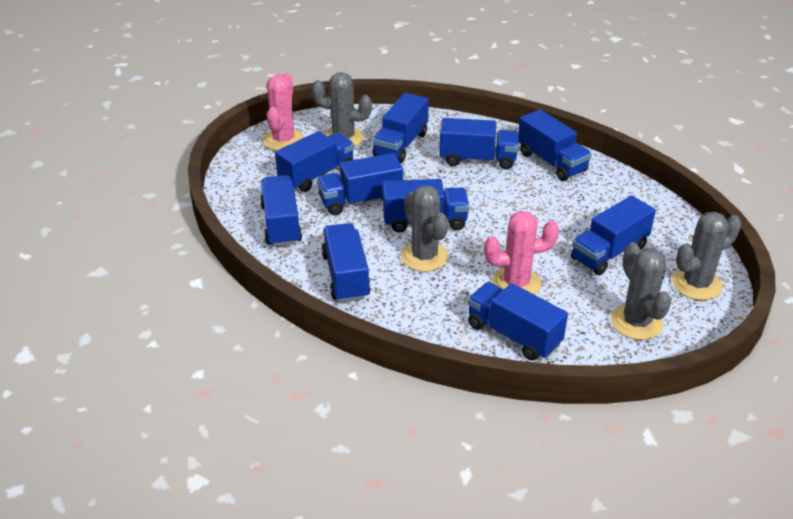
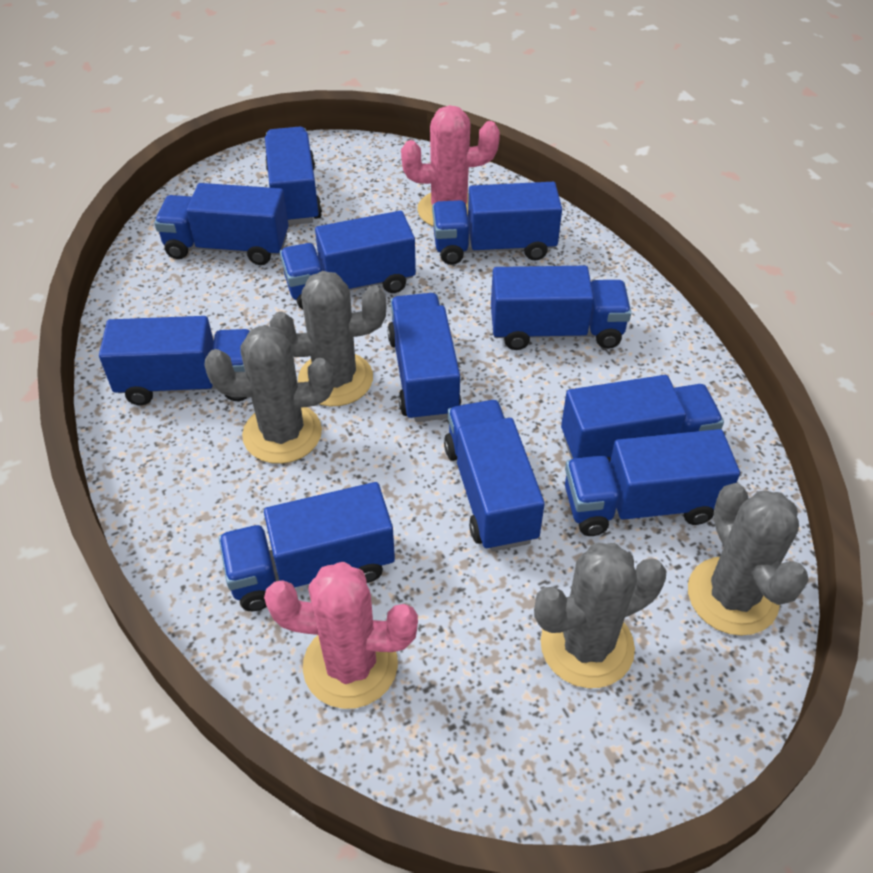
blue truck: 10 -> 11

